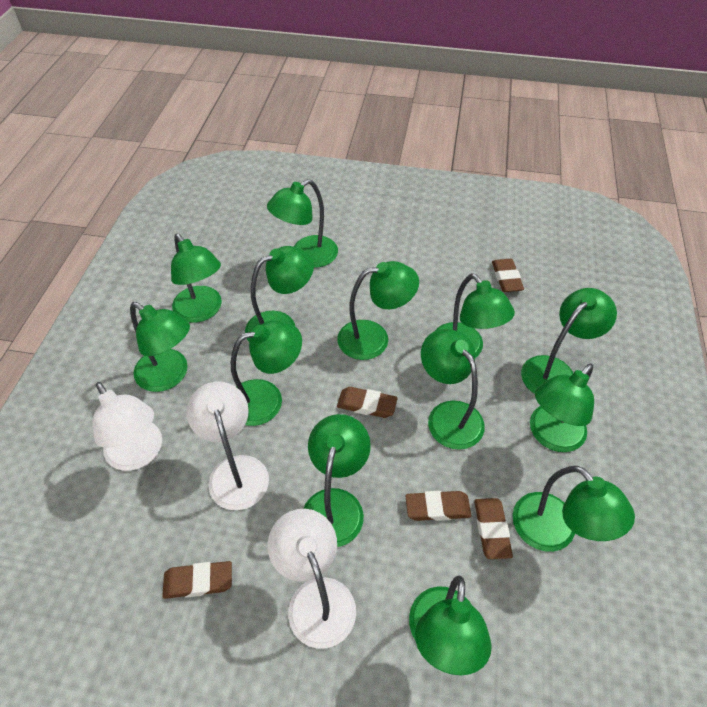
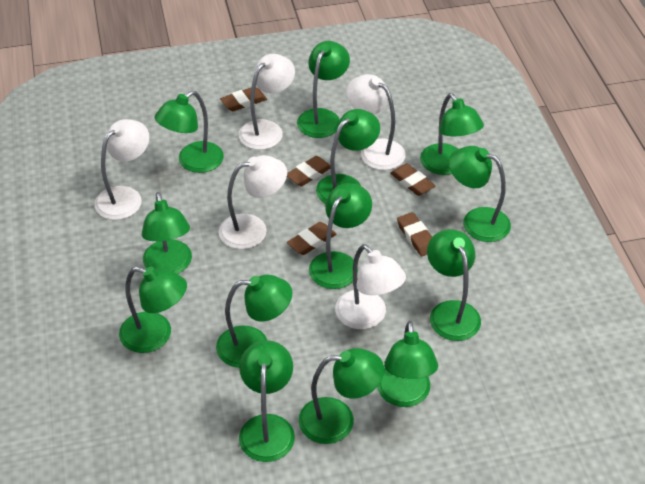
white lamp: 3 -> 5

